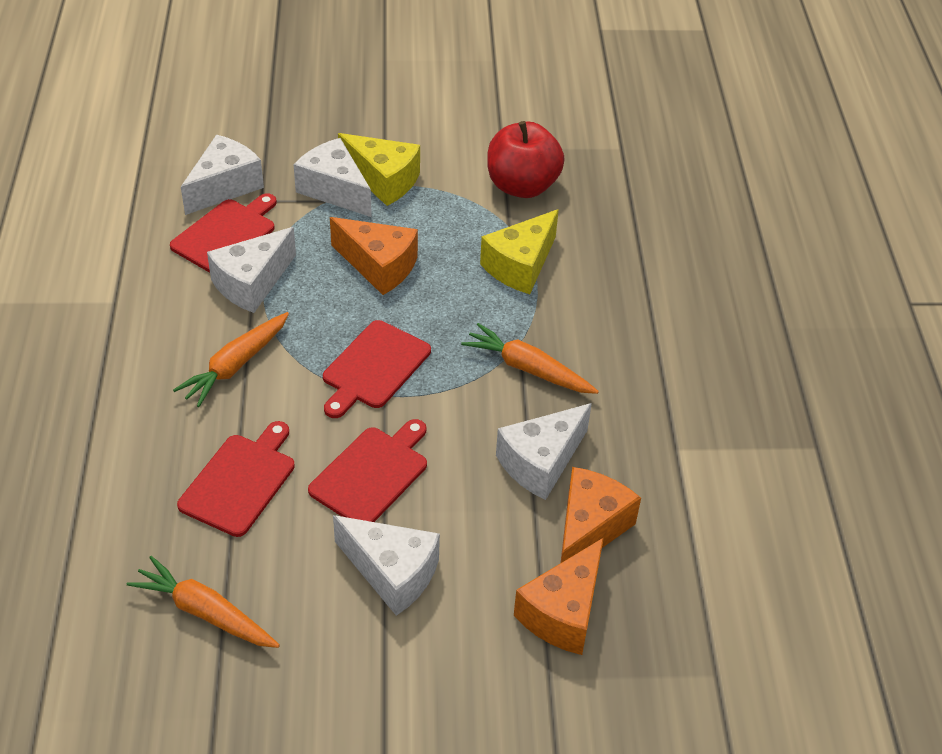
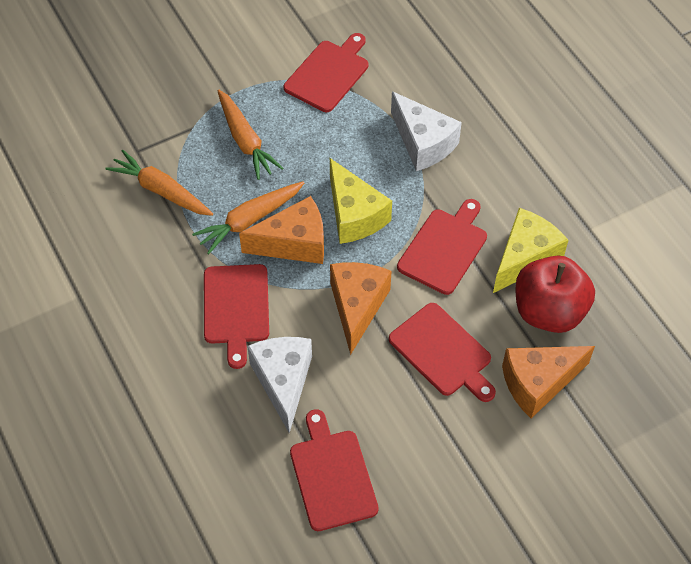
red cutting board: 4 -> 5
white cheese: 5 -> 2

